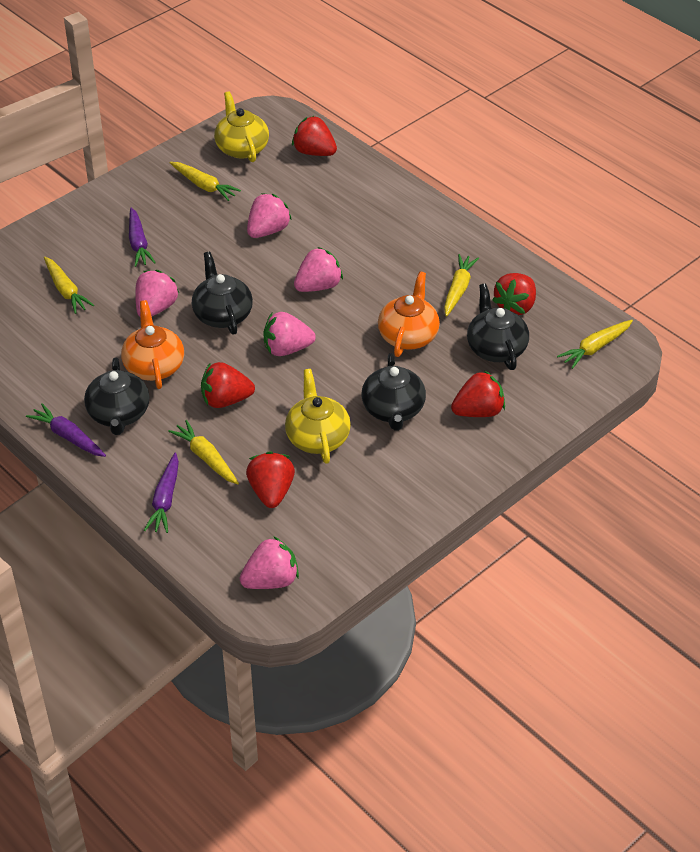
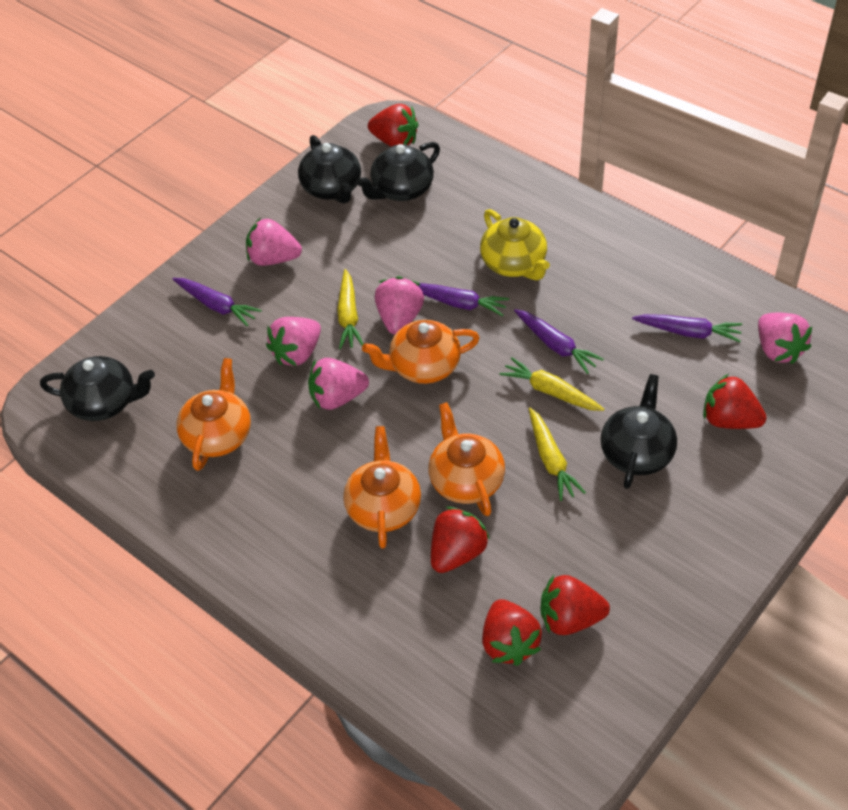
orange teapot: 2 -> 4
purple carrot: 3 -> 4
yellow carrot: 5 -> 3
yellow teapot: 2 -> 1

